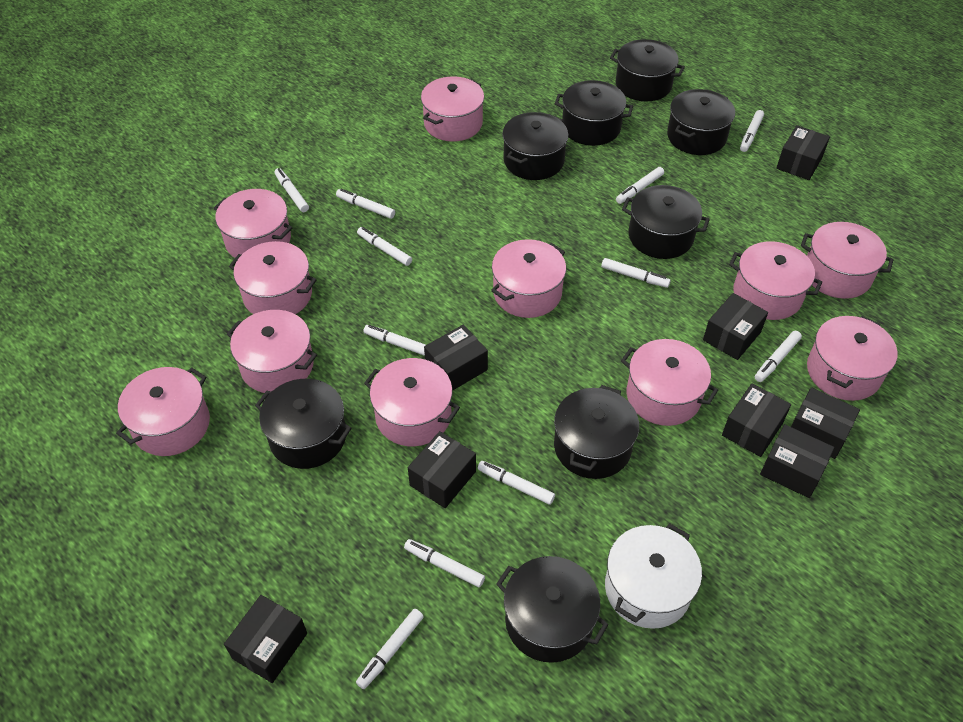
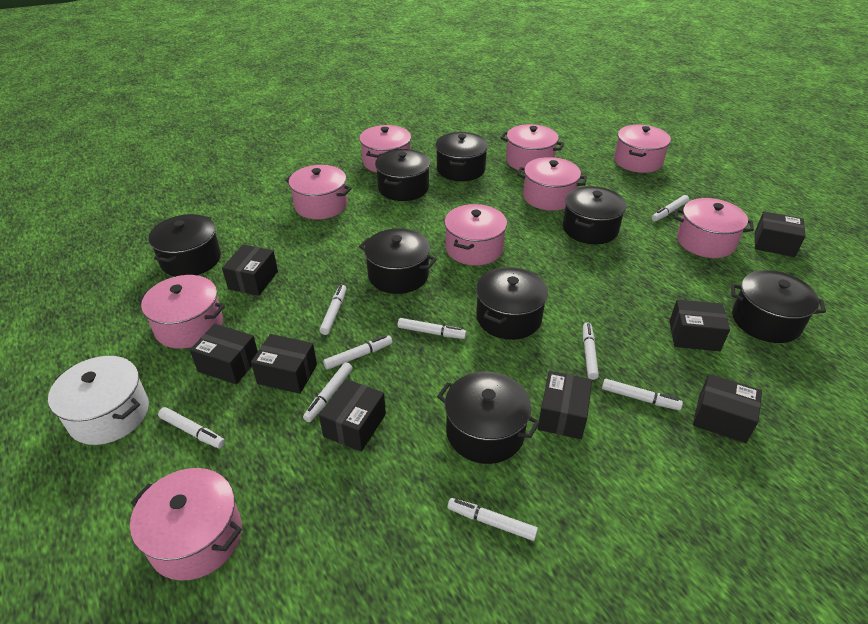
pink pot: 11 -> 9
white marker: 11 -> 9

